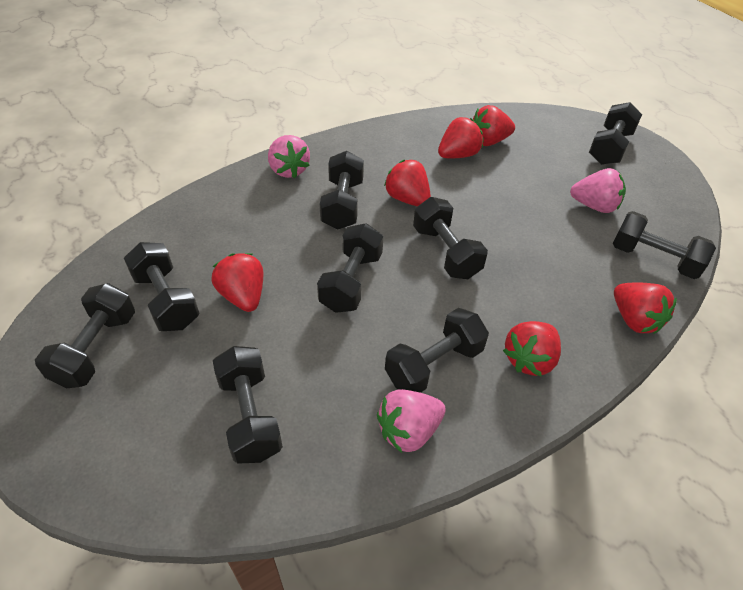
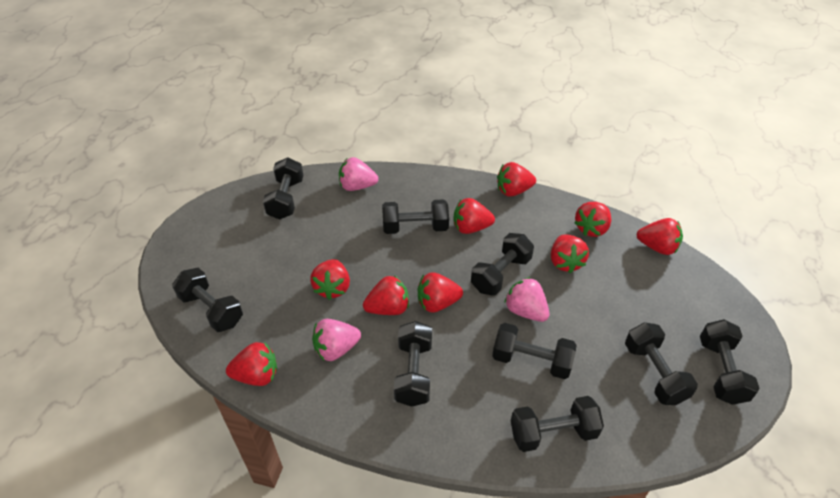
red strawberry: 6 -> 9

